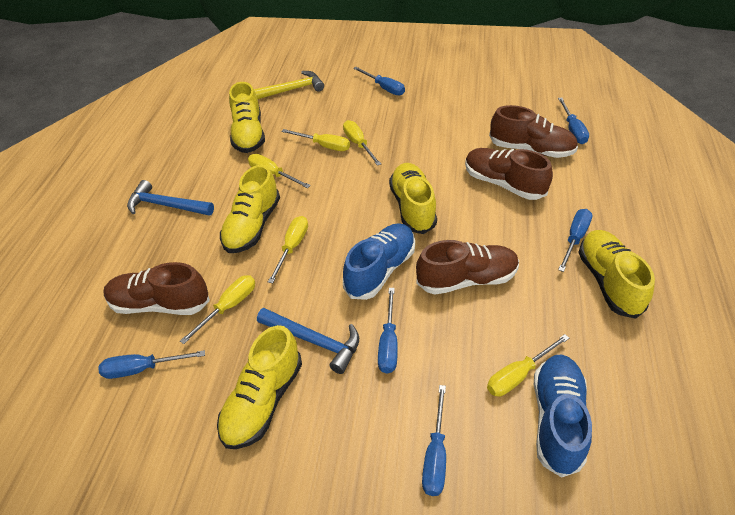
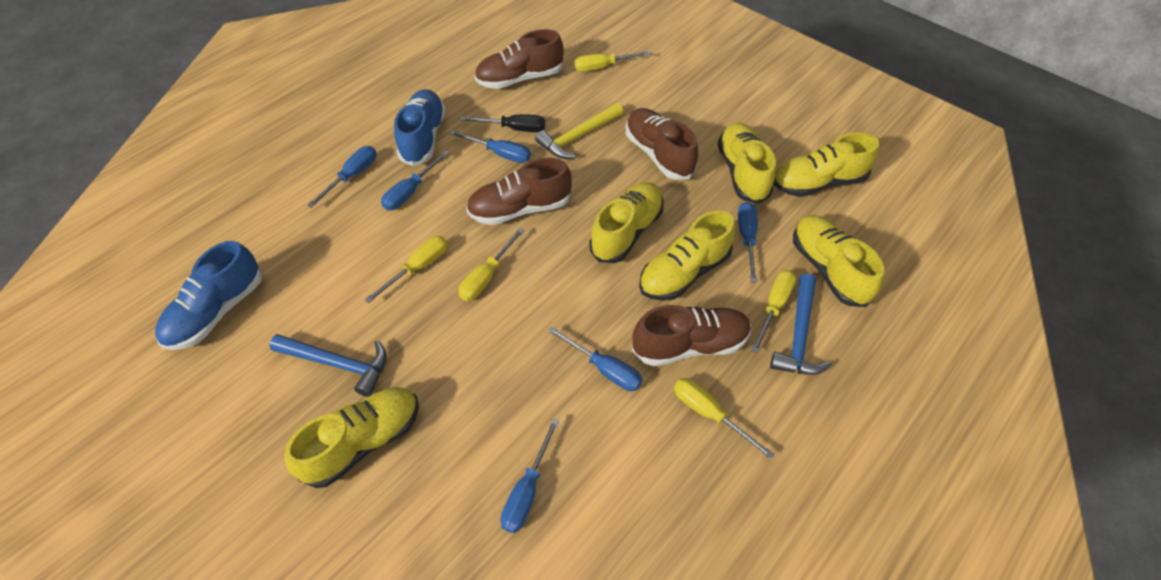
black screwdriver: 0 -> 1
yellow screwdriver: 6 -> 5
yellow shoe: 5 -> 6

